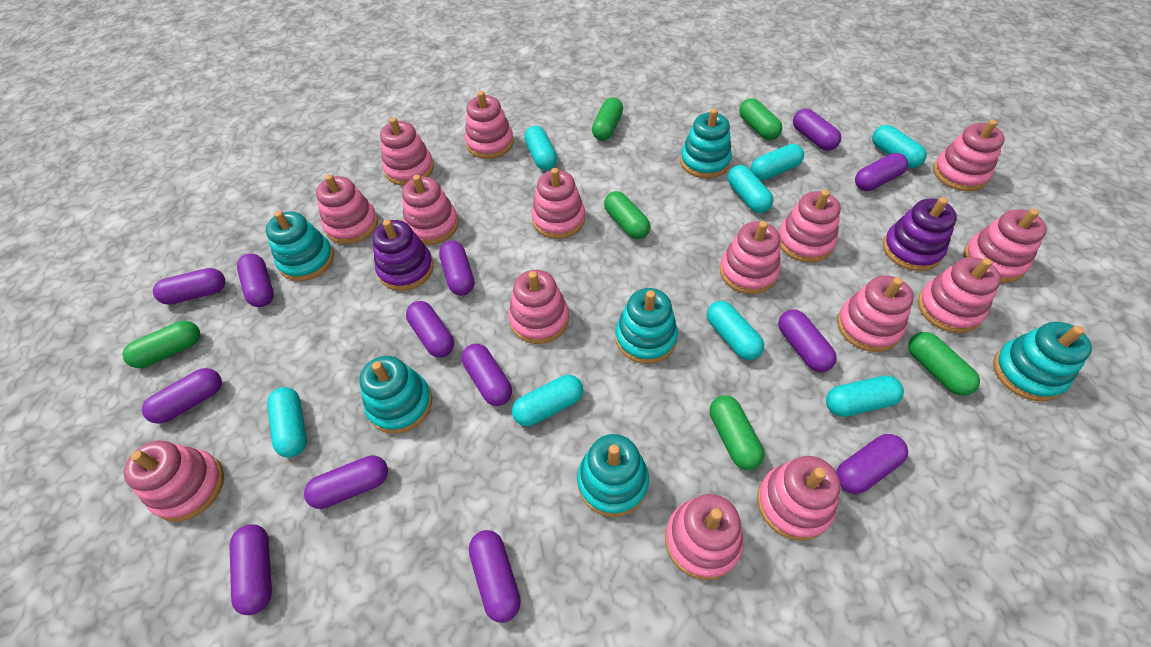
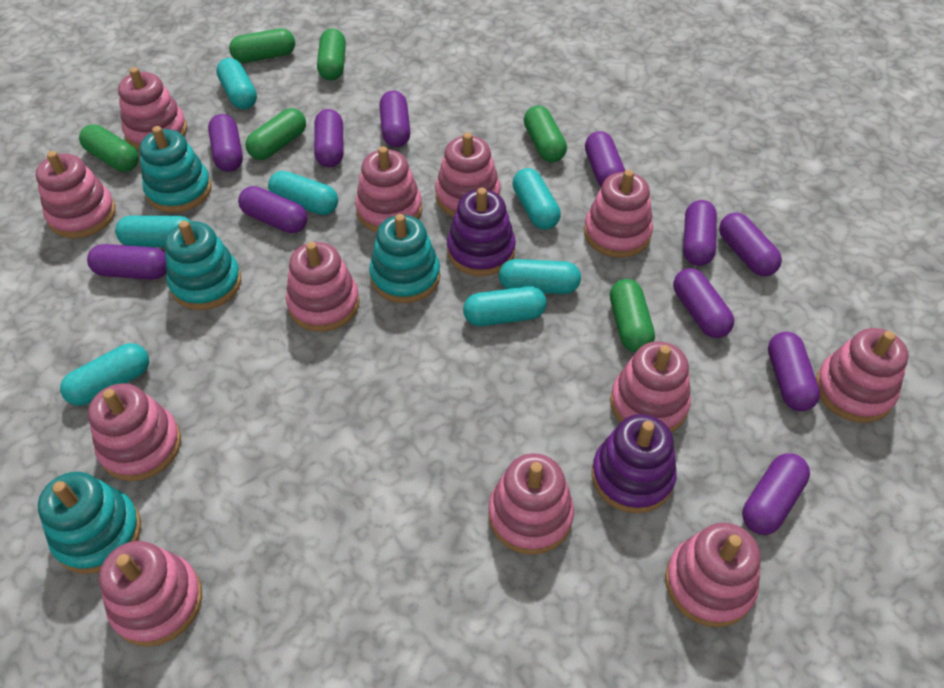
pink stacking toy: 15 -> 12
purple capsule: 13 -> 11
turquoise capsule: 8 -> 7
turquoise stacking toy: 6 -> 4

